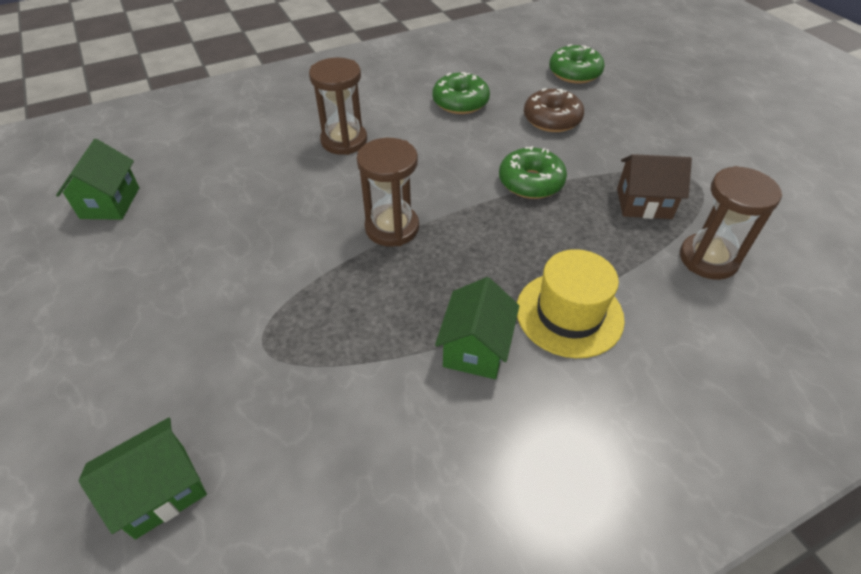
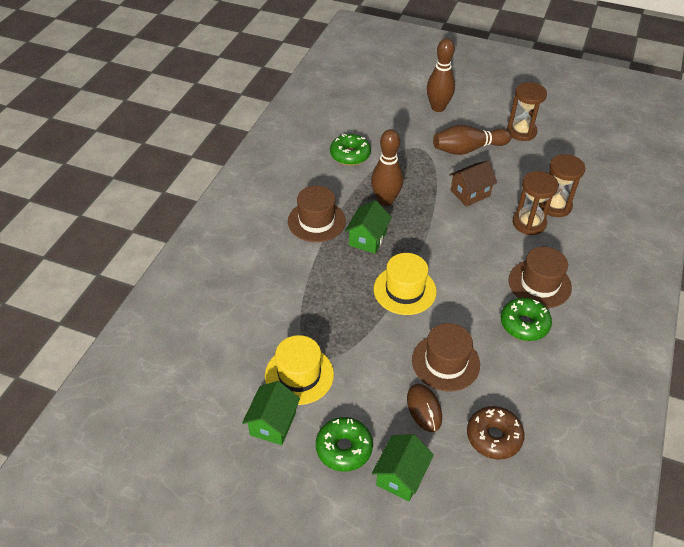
brown bowling pin: 0 -> 3
brown hat: 0 -> 3
brown mouse: 0 -> 1
yellow hat: 1 -> 2

